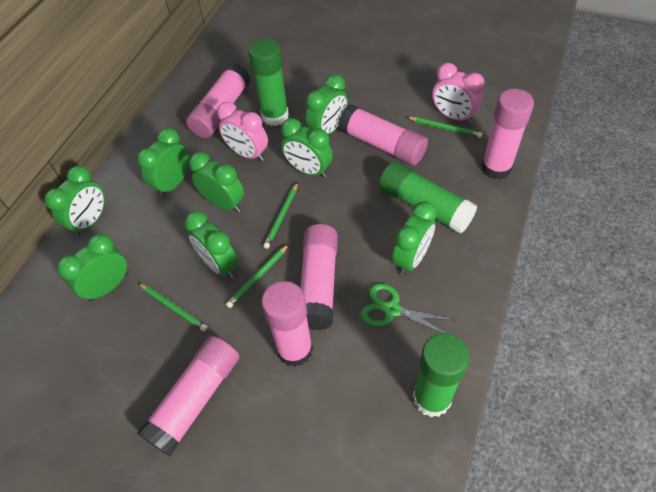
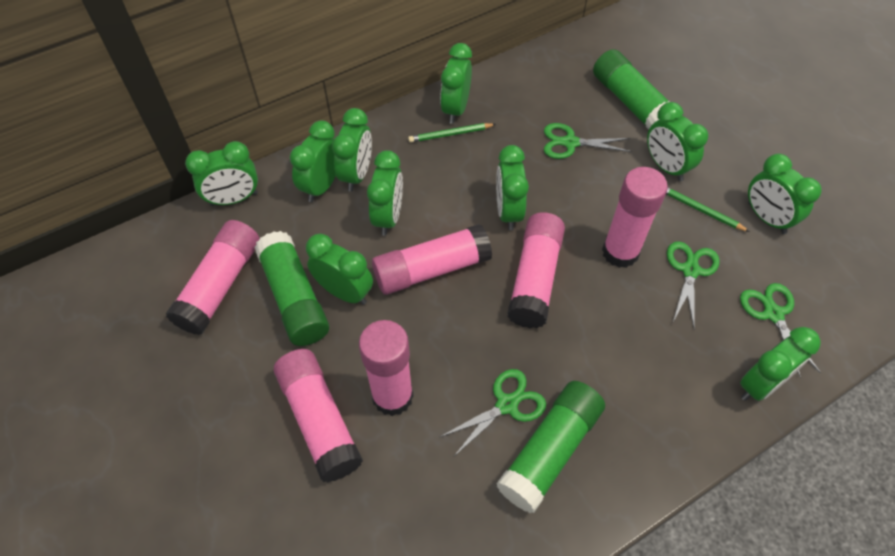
green clock: 8 -> 10
green pencil: 4 -> 2
green scissors: 1 -> 4
pink clock: 2 -> 0

